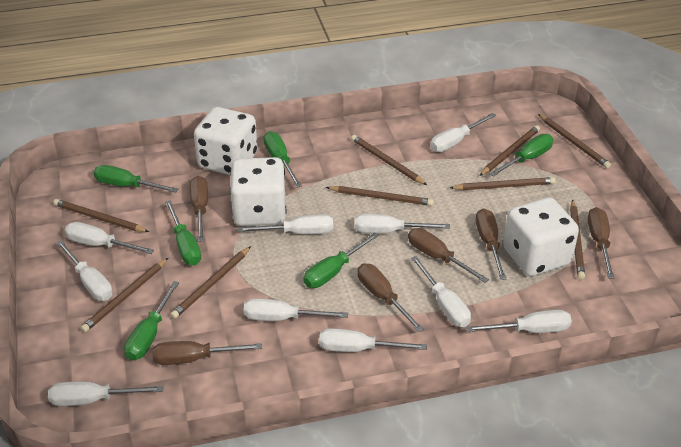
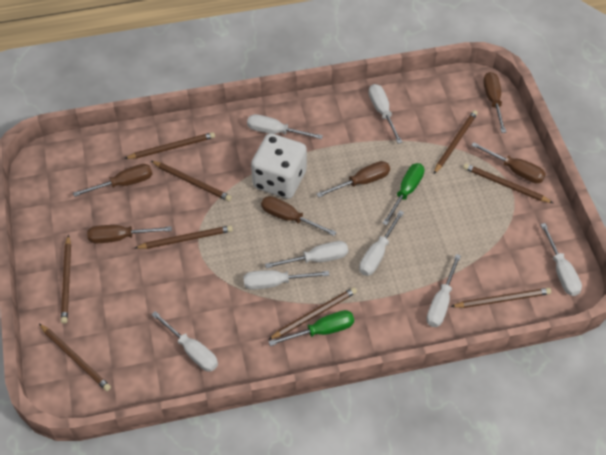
green screwdriver: 6 -> 2
white dice: 3 -> 1
white screwdriver: 10 -> 8

